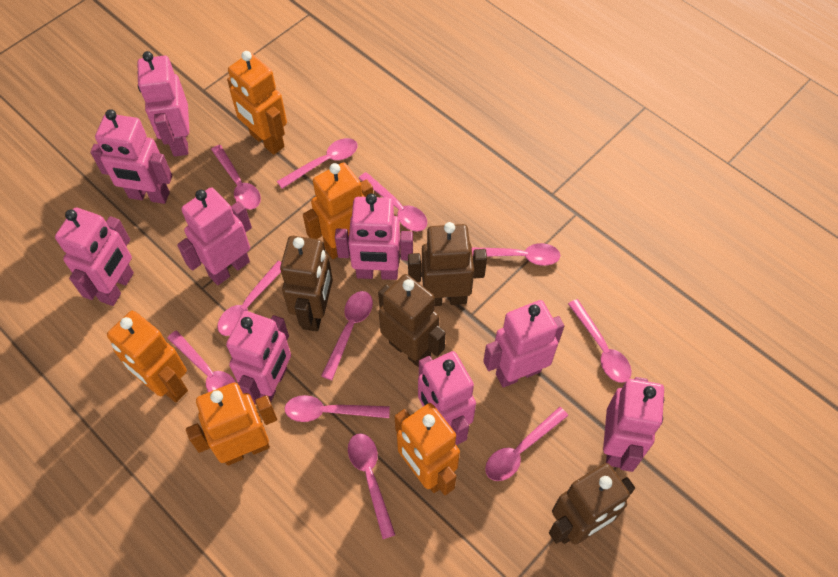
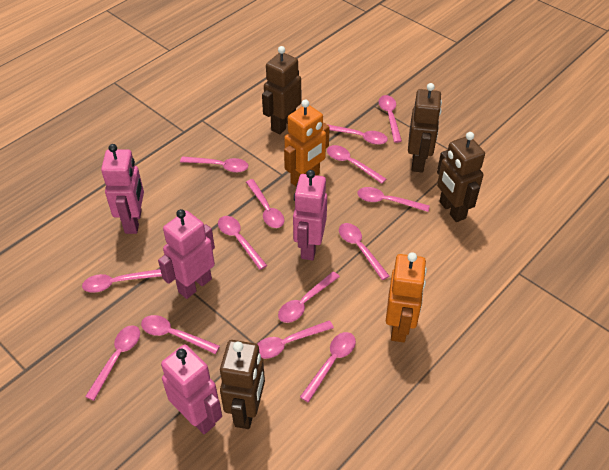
orange robot: 5 -> 2
pink robot: 9 -> 4
pink spoon: 11 -> 14

